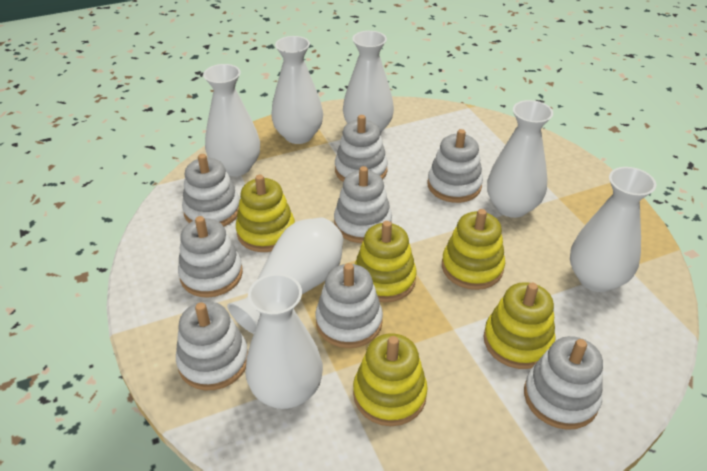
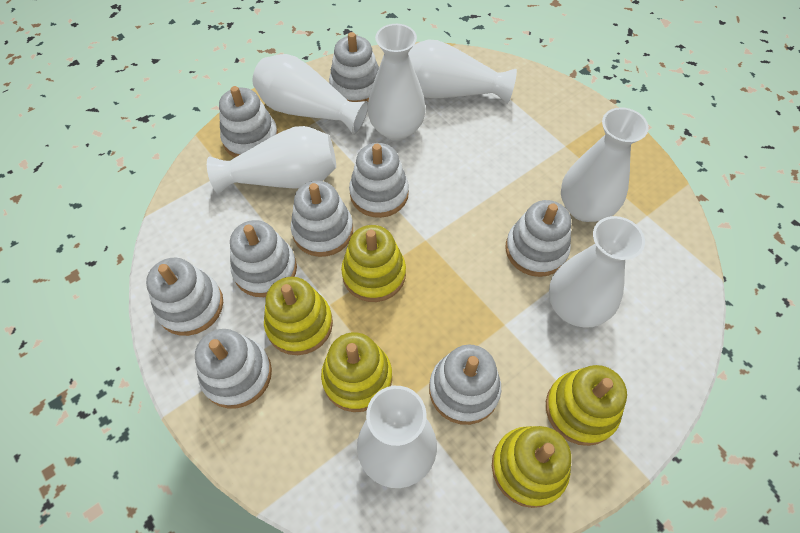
white stacking toy: 8 -> 9

